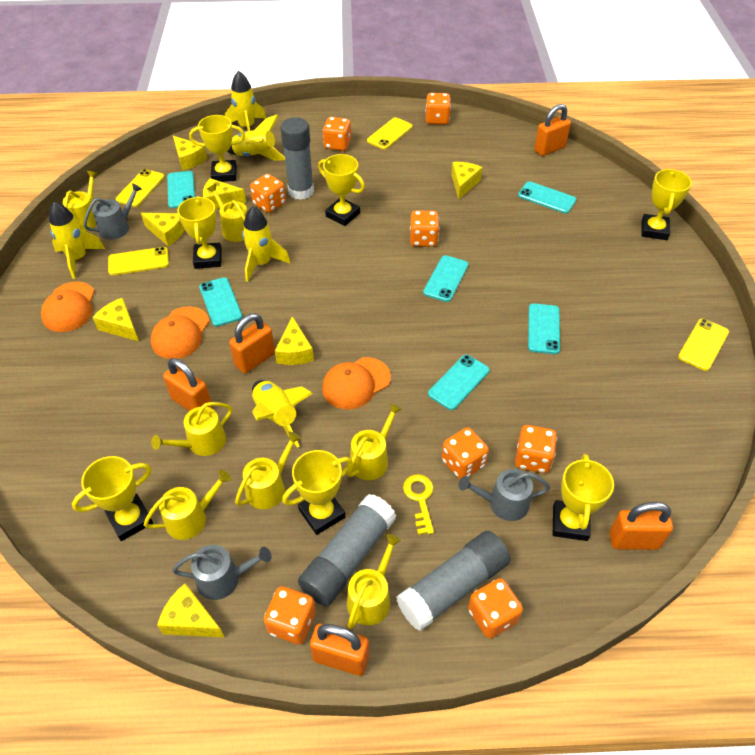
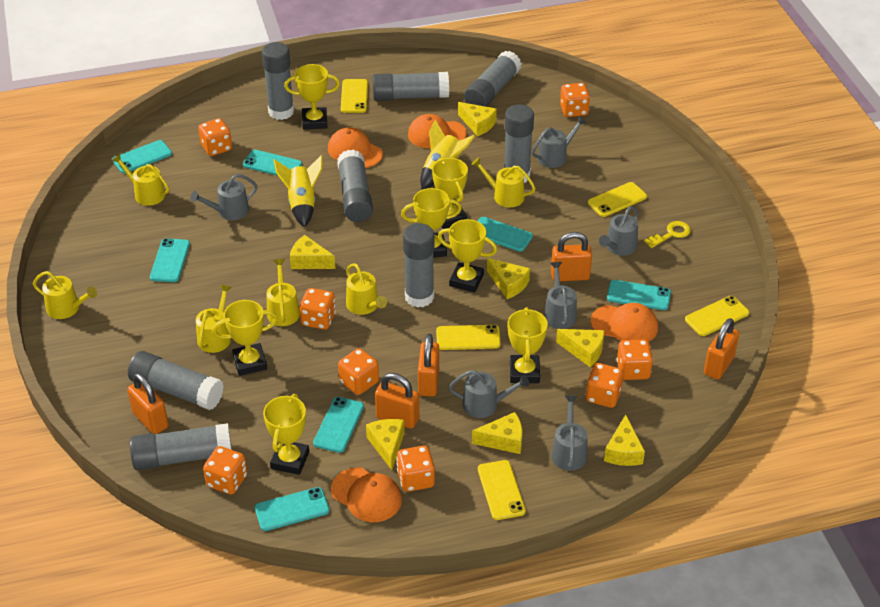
grey glue stick: 3 -> 8
grey watering can: 3 -> 6
orange cap: 3 -> 4
turquoise phone: 6 -> 7
yellow phone: 4 -> 5
yellow rocket: 5 -> 2
yellow watering can: 7 -> 6

